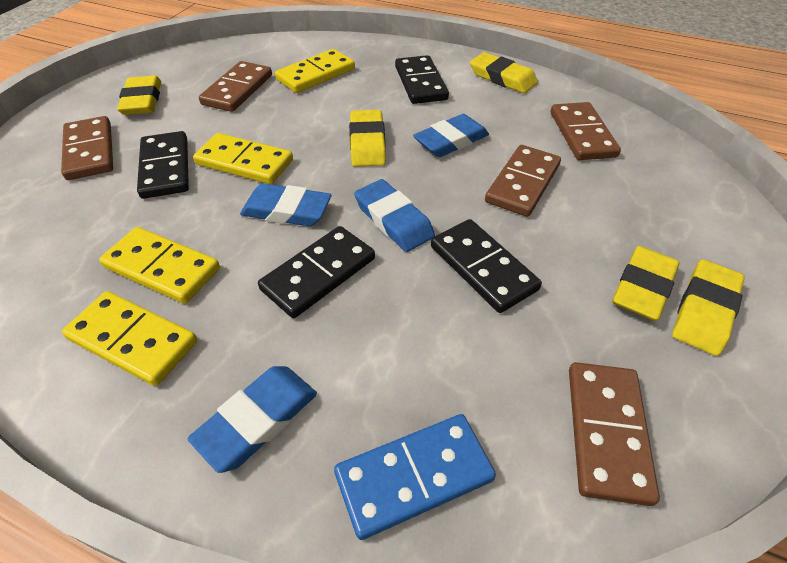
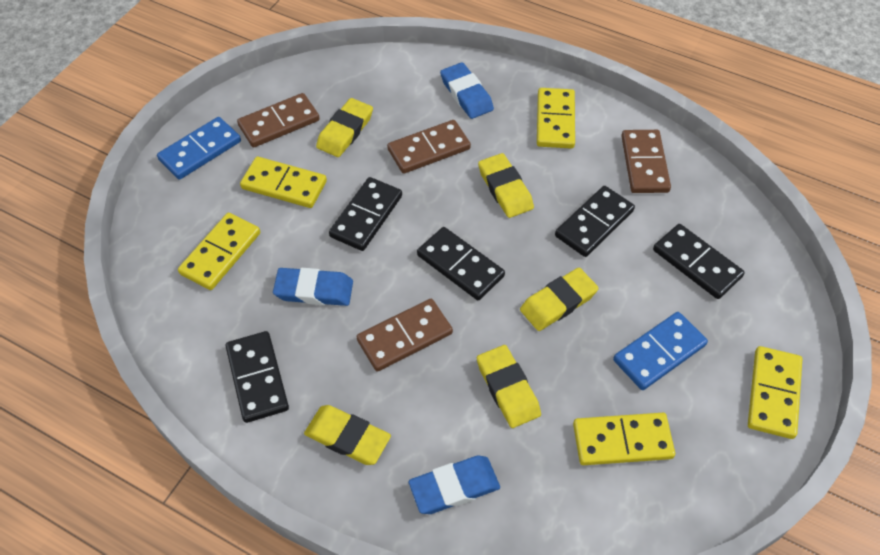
black domino: 4 -> 5
blue domino: 1 -> 2
blue eraser: 4 -> 3
brown domino: 5 -> 4
yellow domino: 4 -> 5

